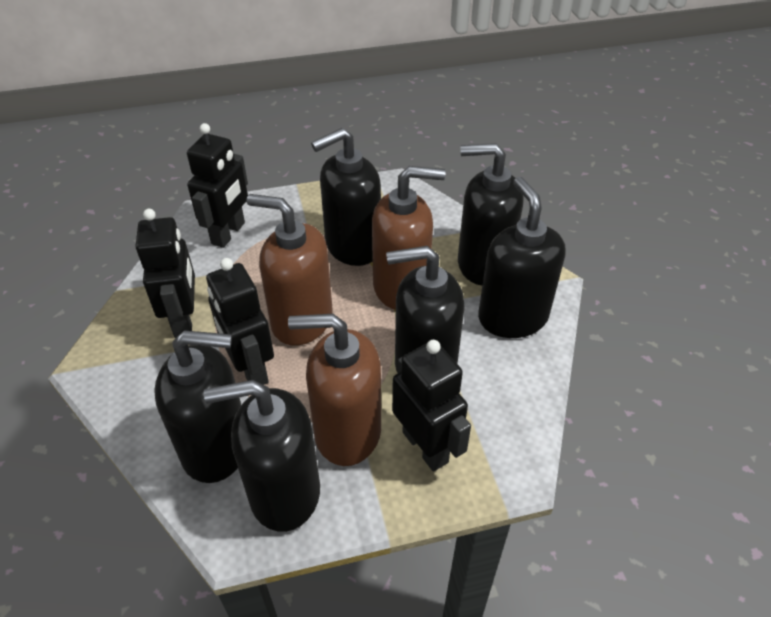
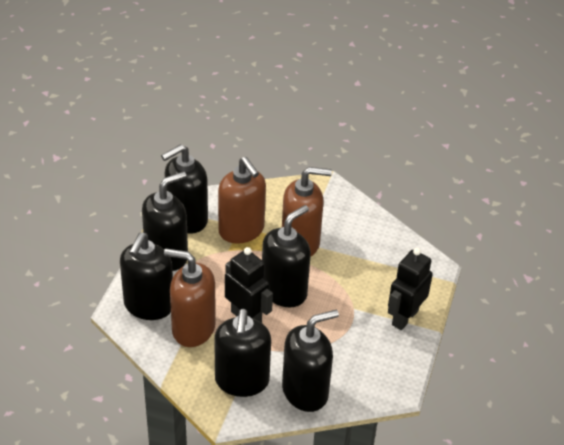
black robot: 4 -> 2

